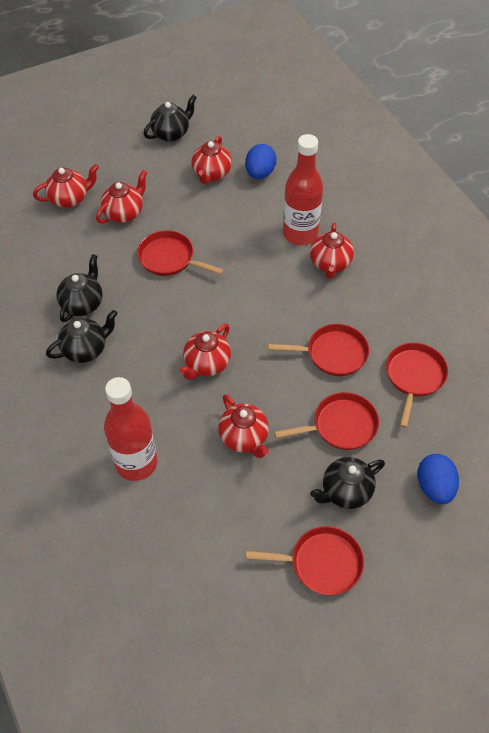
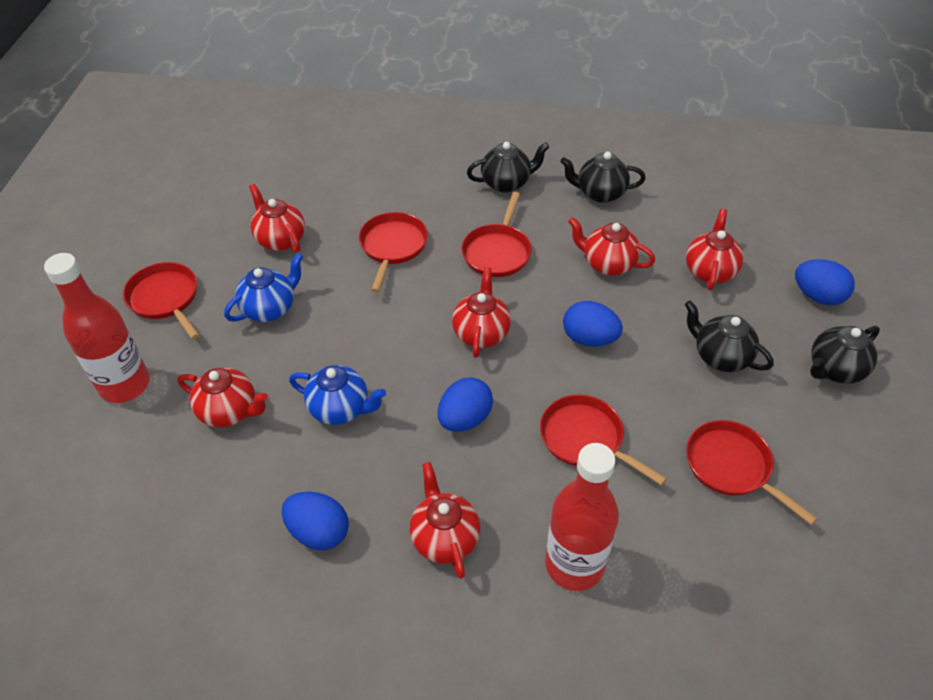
blue egg: 2 -> 4
blue teapot: 0 -> 2

